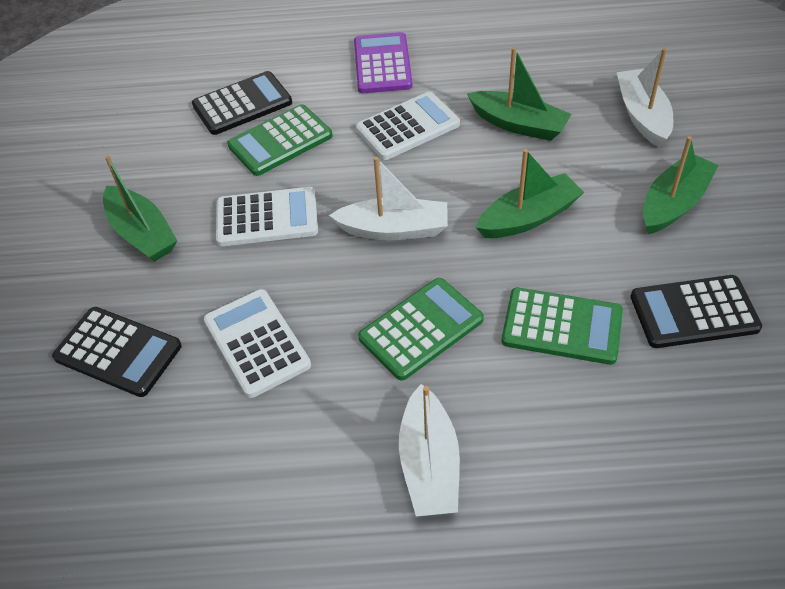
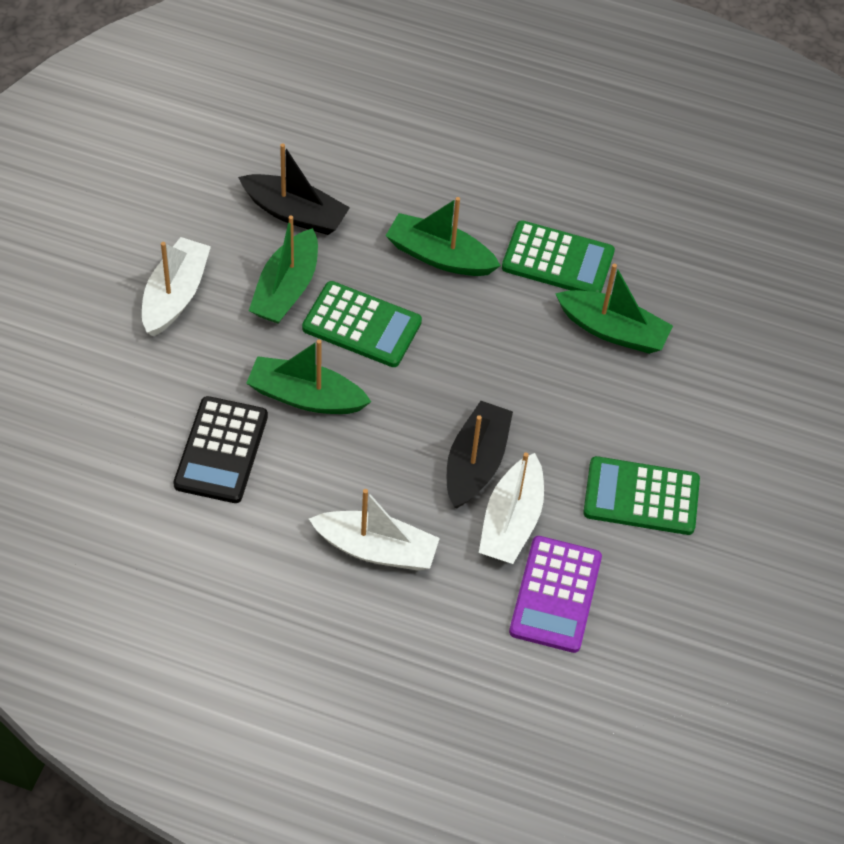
black boat: 0 -> 2
black calculator: 3 -> 1
white calculator: 3 -> 0

